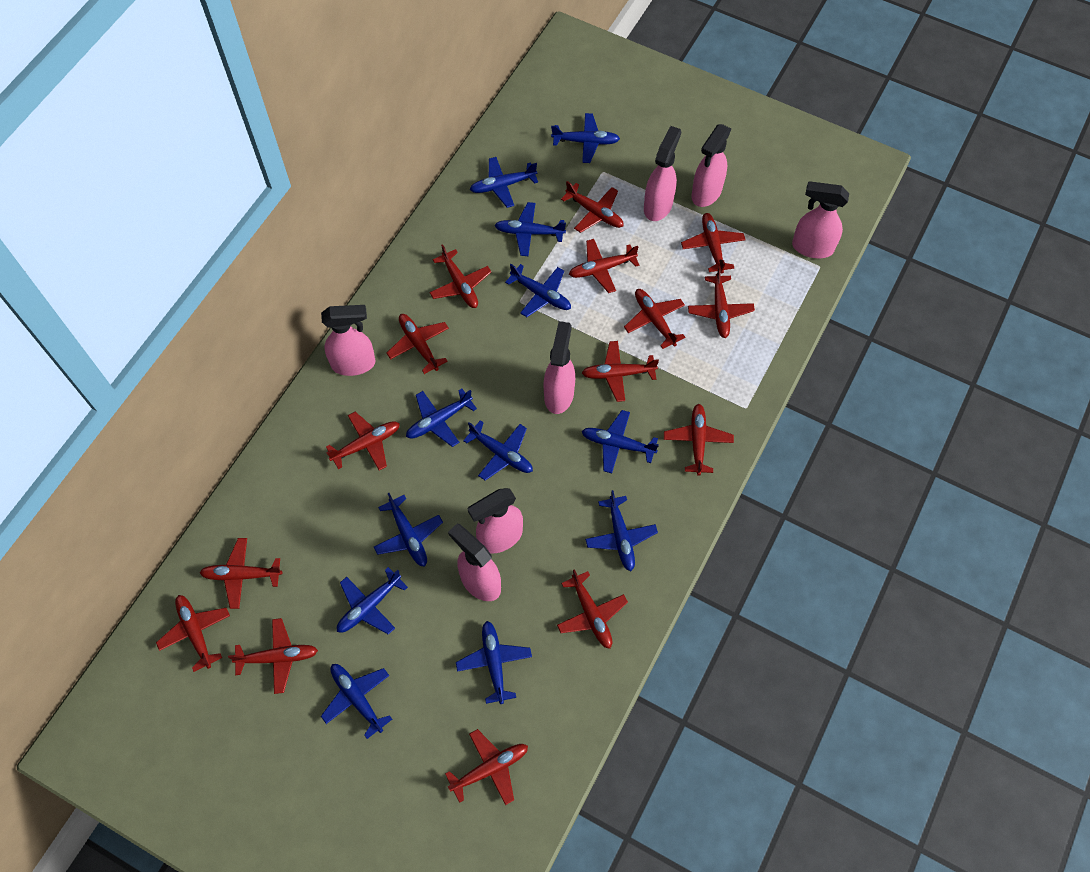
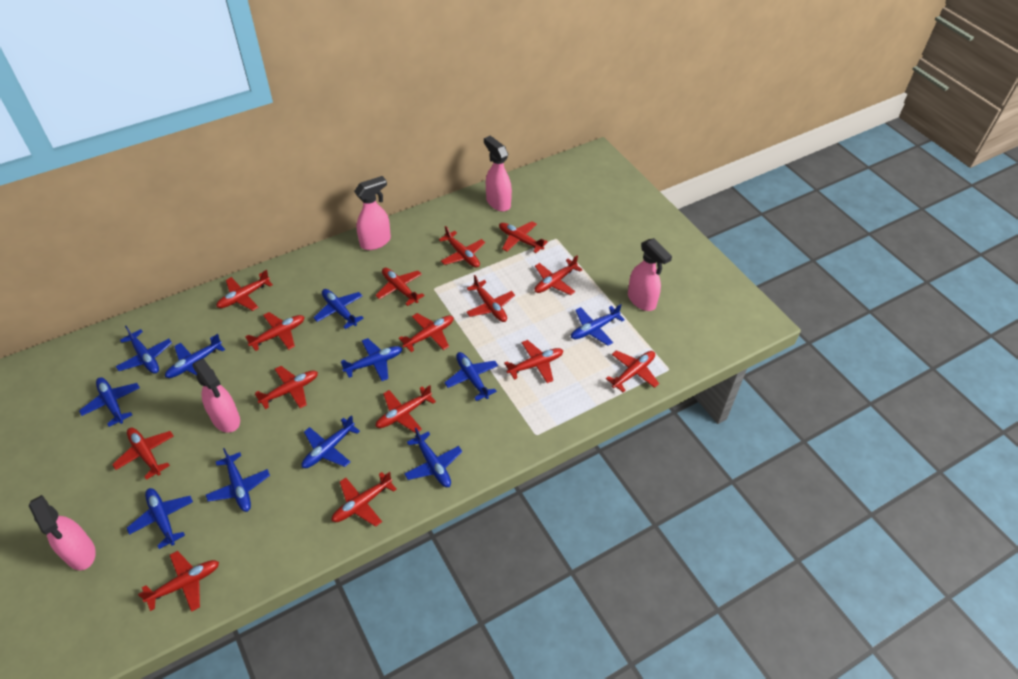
blue plane: 12 -> 11
pink spray bottle: 7 -> 5

